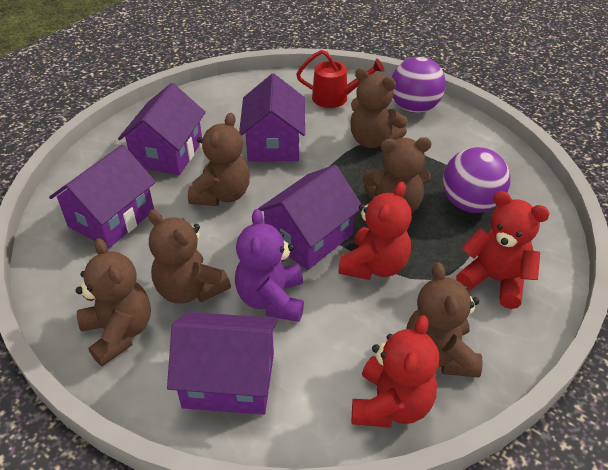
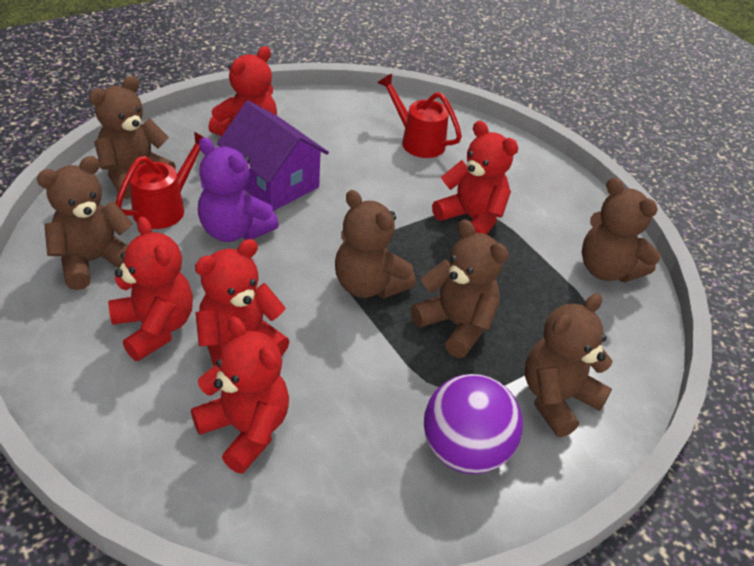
purple ball: 2 -> 1
purple house: 5 -> 1
red teddy bear: 3 -> 5
red watering can: 1 -> 2

